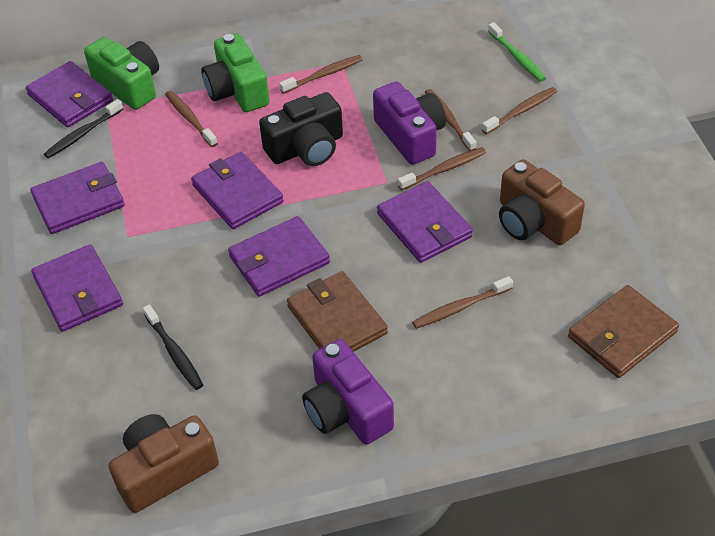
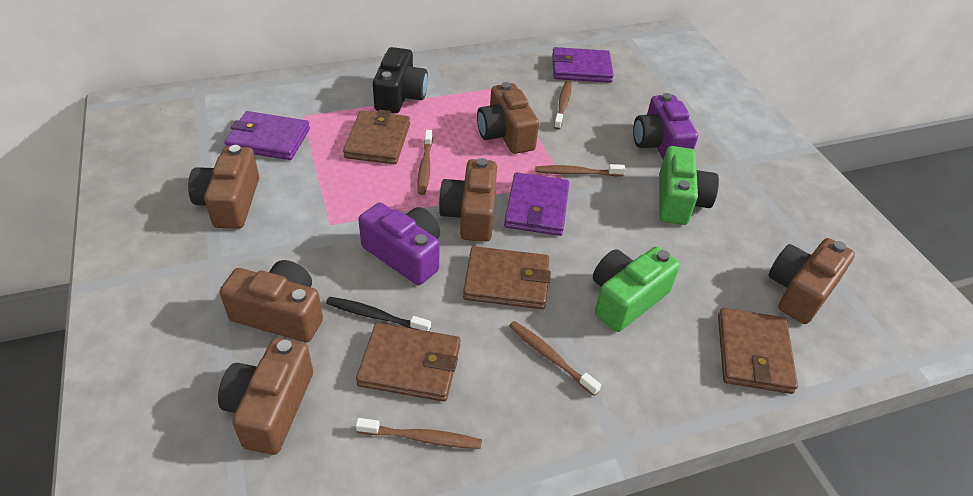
black toothbrush: 2 -> 1
brown camera: 2 -> 6
brown toothbrush: 6 -> 5
brown wallet: 2 -> 4
green toothbrush: 1 -> 0
purple wallet: 6 -> 3

